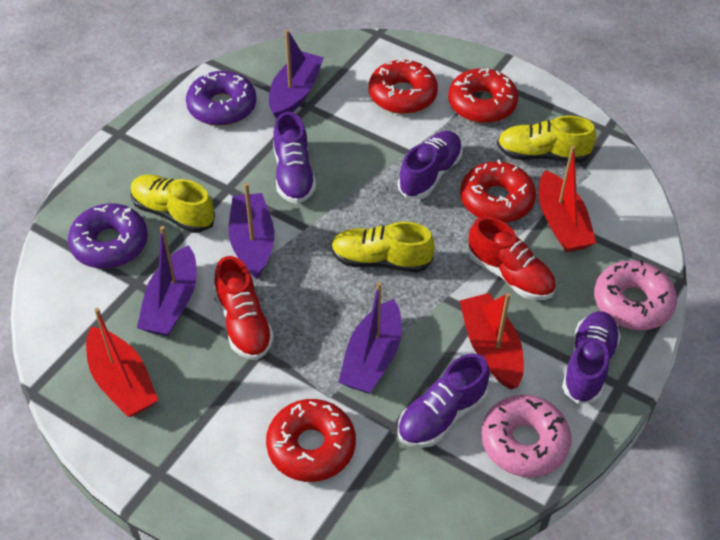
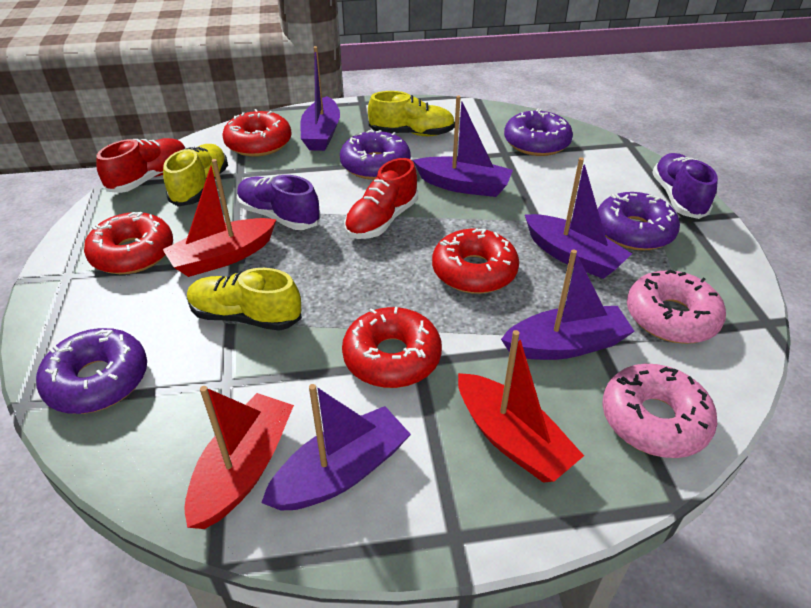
purple boat: 4 -> 5
purple donut: 2 -> 4
purple shoe: 4 -> 2

